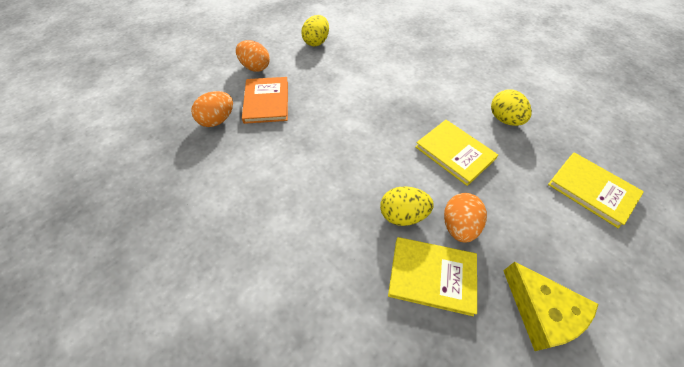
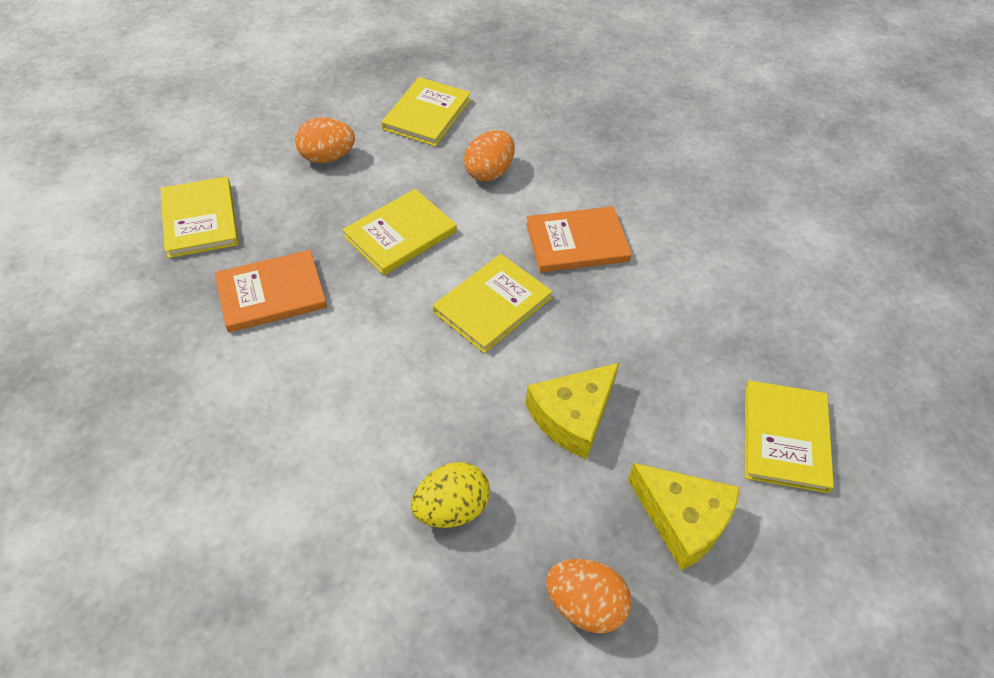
orange book: 1 -> 2
yellow book: 3 -> 5
yellow cheese: 1 -> 2
yellow egg: 3 -> 1

